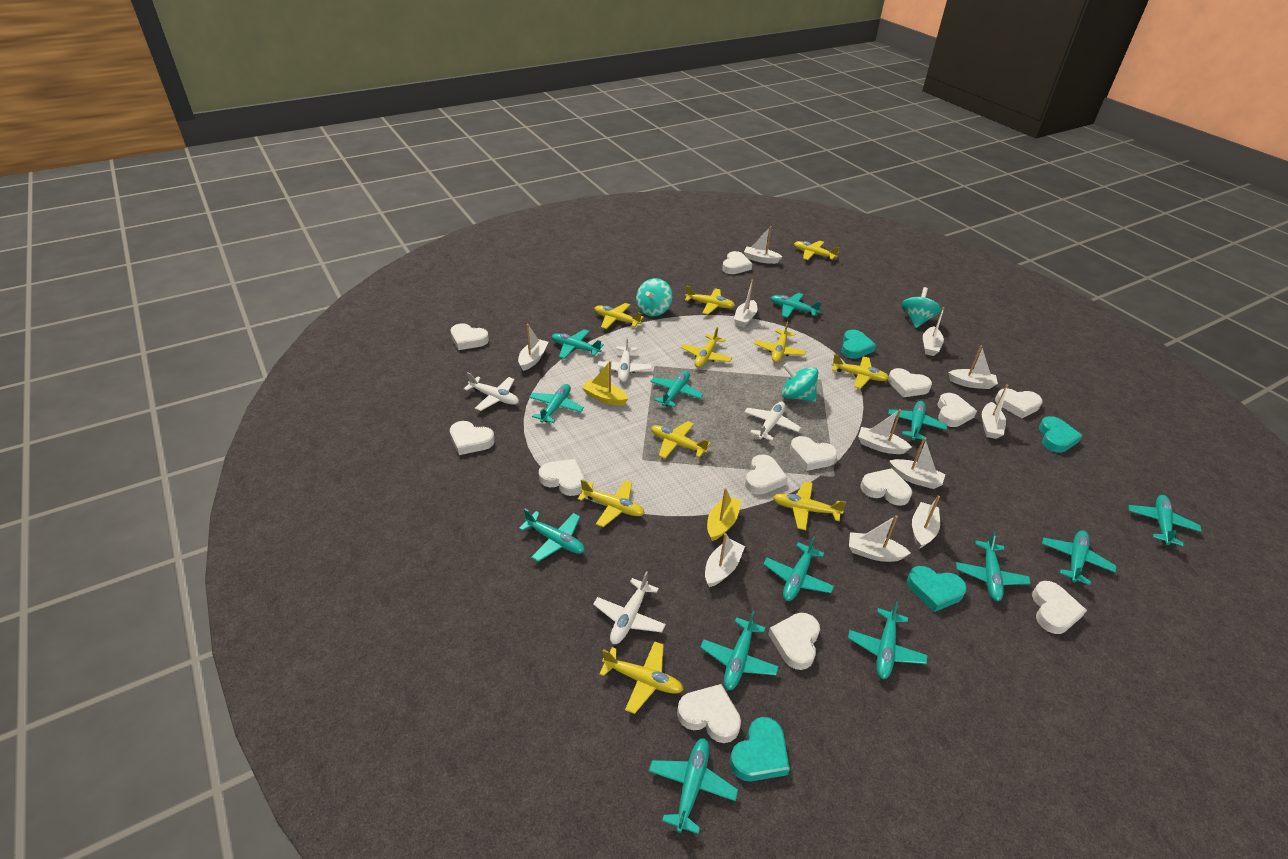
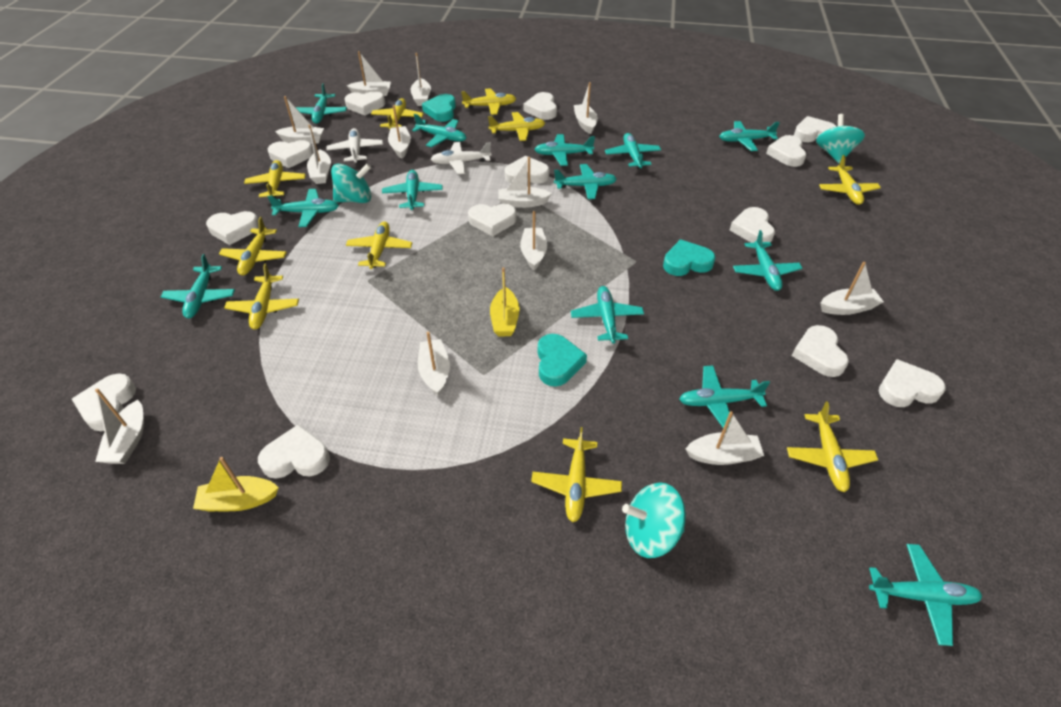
turquoise heart: 4 -> 3
white boat: 11 -> 12
white plane: 4 -> 2

